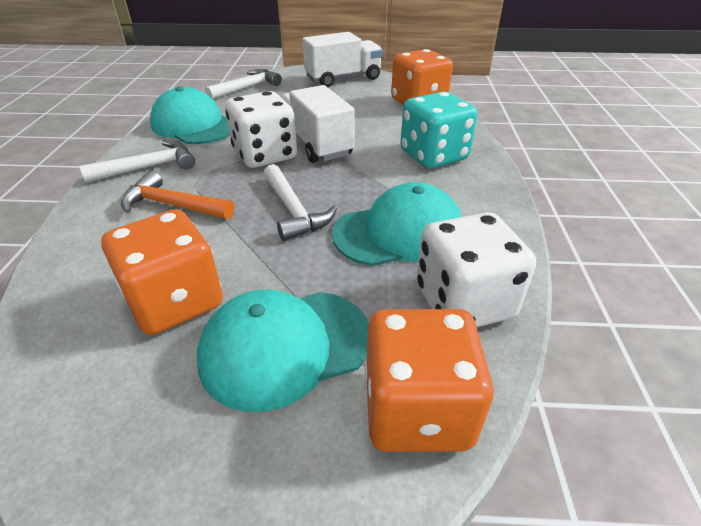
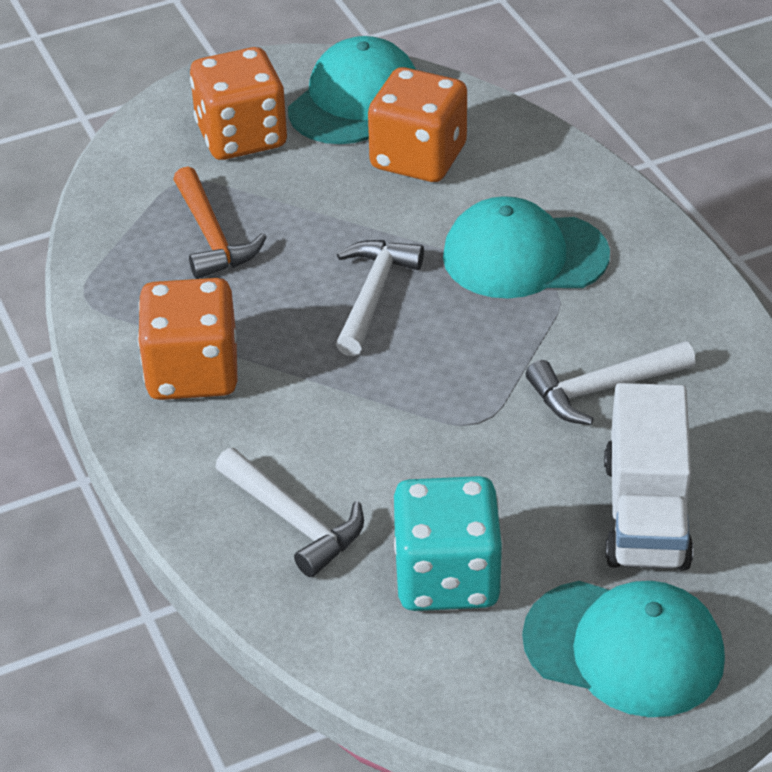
white dice: 2 -> 0
white truck: 2 -> 1

